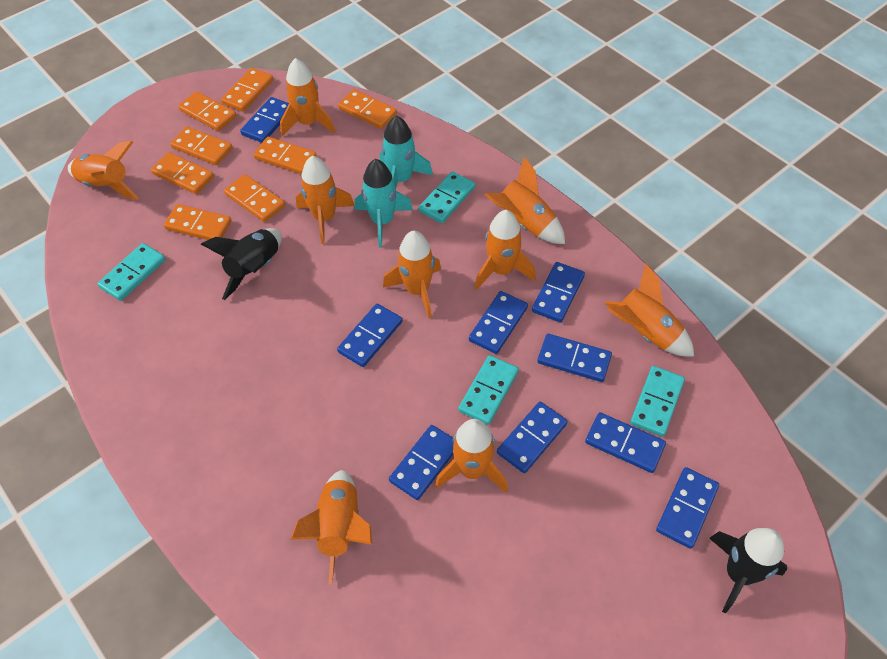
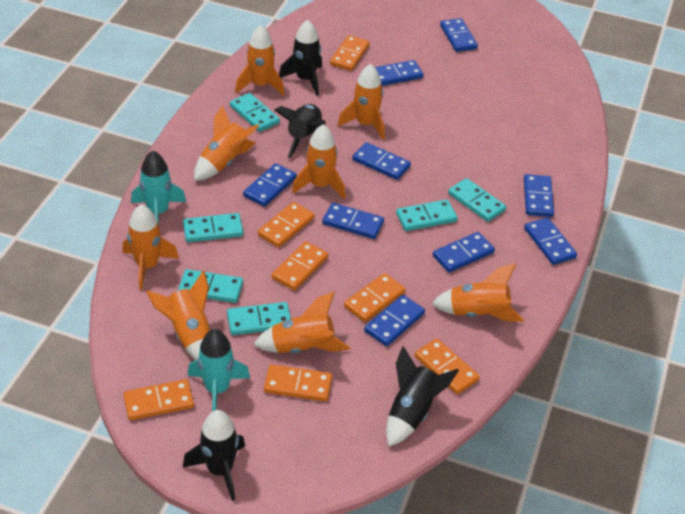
black rocket: 2 -> 4
orange domino: 8 -> 7
orange rocket: 9 -> 8
turquoise domino: 4 -> 6

